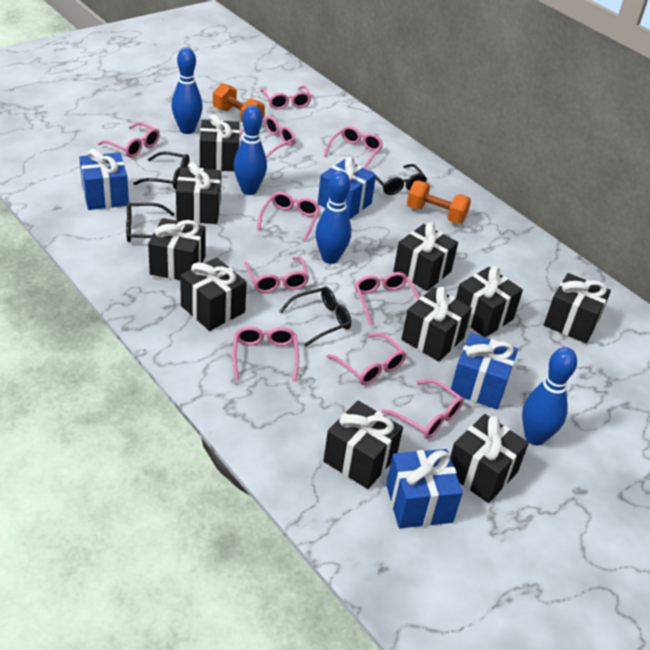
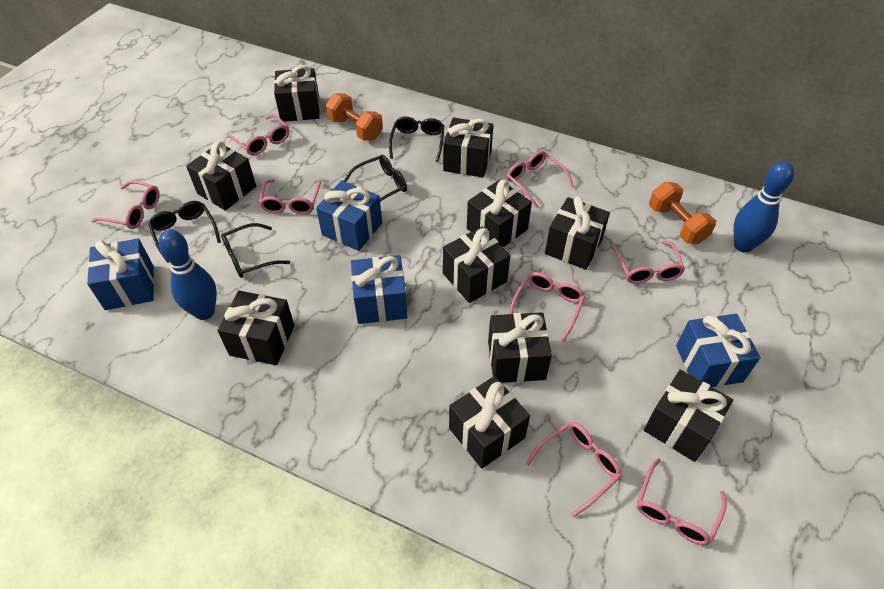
blue bowling pin: 4 -> 2
pink glasses: 10 -> 8

